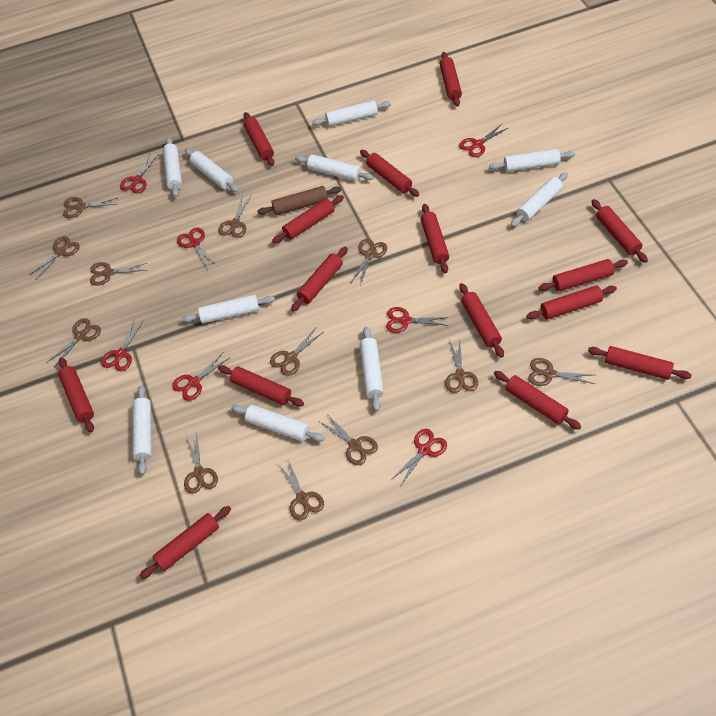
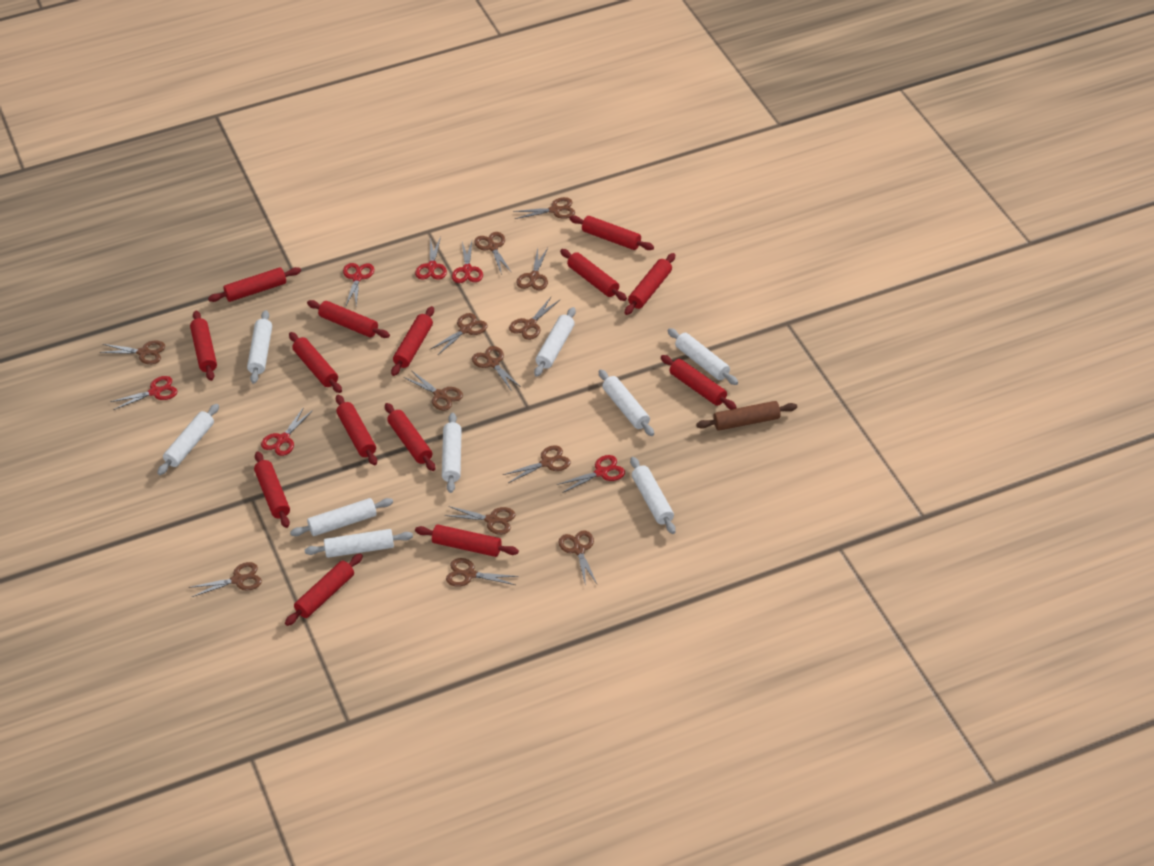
brown scissors: 12 -> 13
red rolling pin: 15 -> 14
red scissors: 7 -> 6
white rolling pin: 10 -> 9

